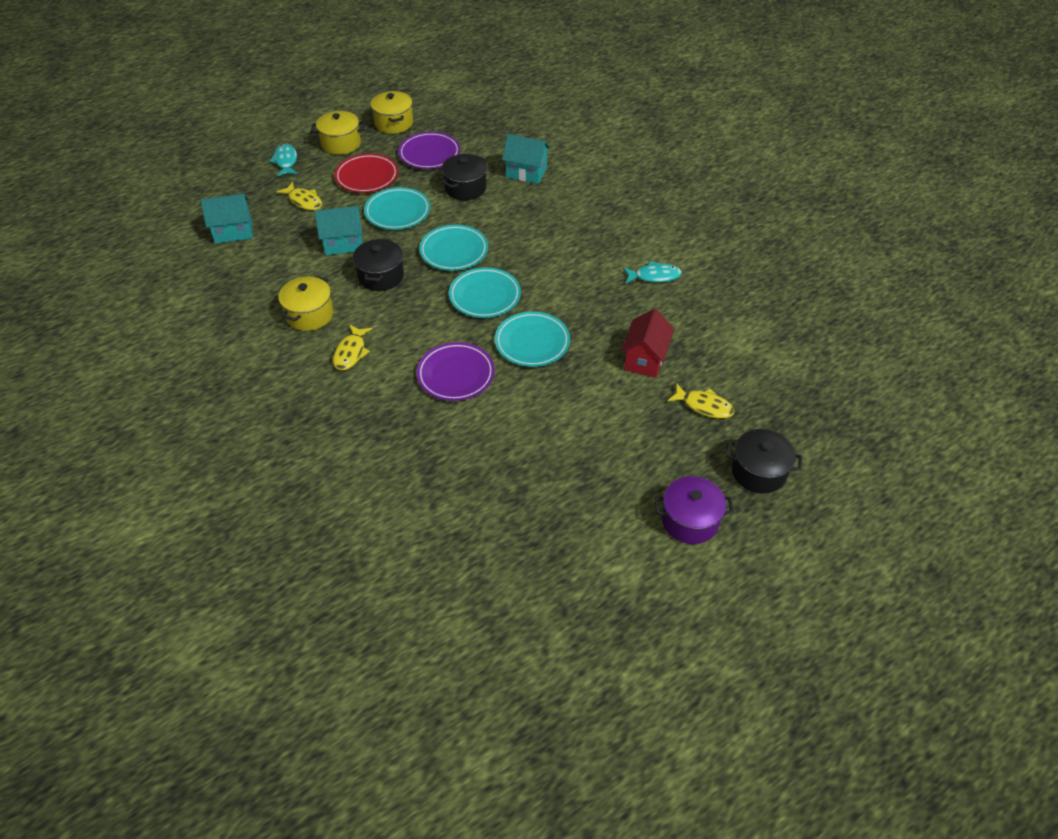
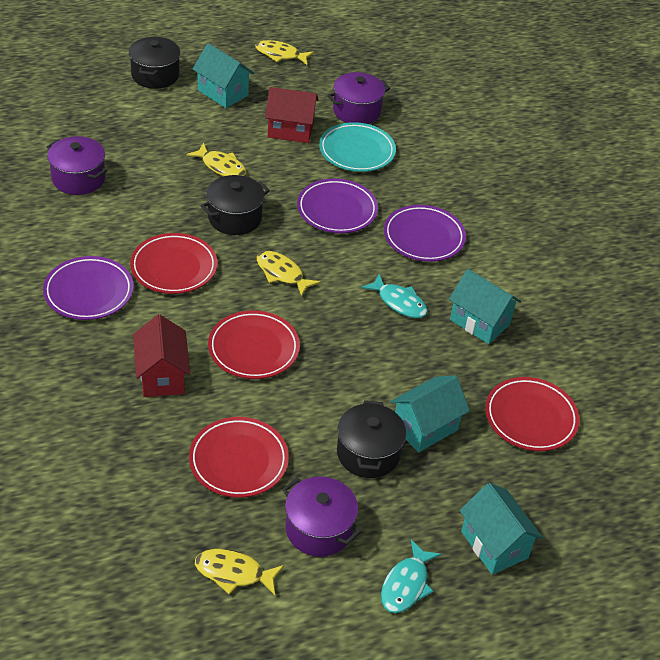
purple plate: 2 -> 3
purple pot: 1 -> 3
red house: 1 -> 2
red plate: 1 -> 4
turquoise house: 3 -> 4
turquoise plate: 4 -> 1
yellow fish: 3 -> 4
yellow pot: 3 -> 0

